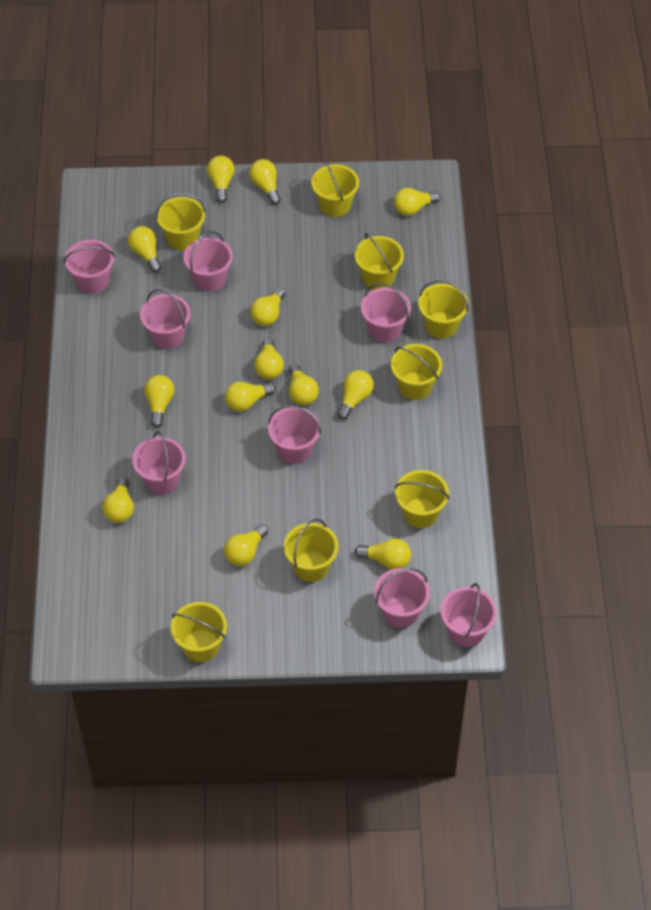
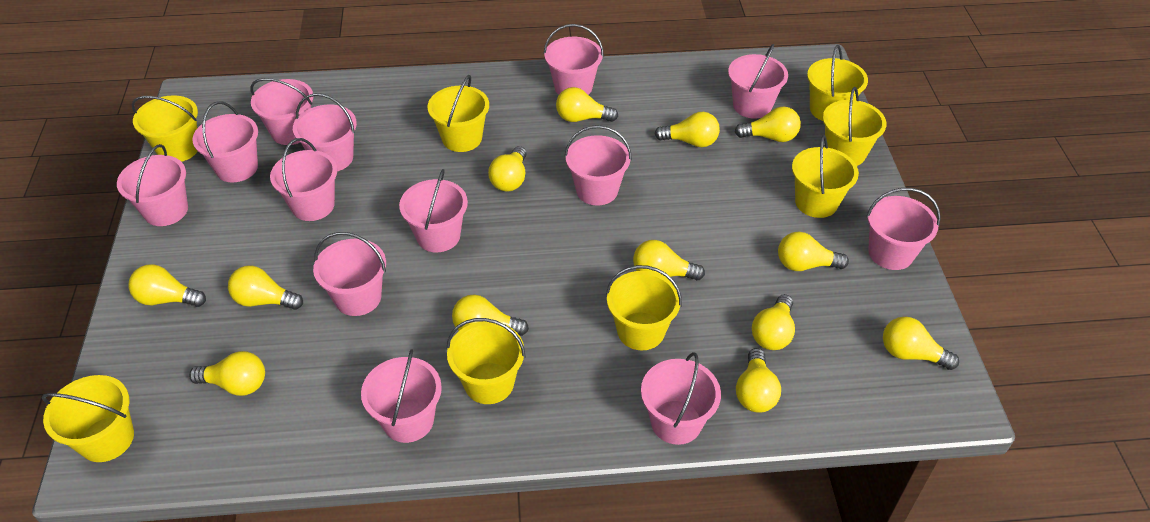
pink bucket: 8 -> 13

